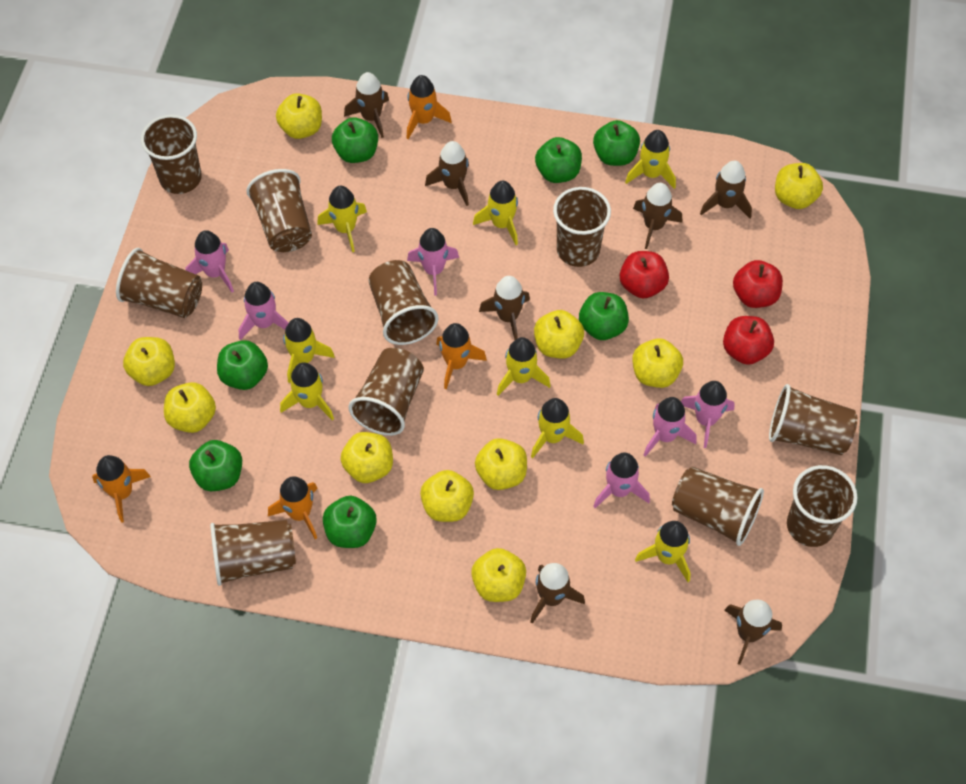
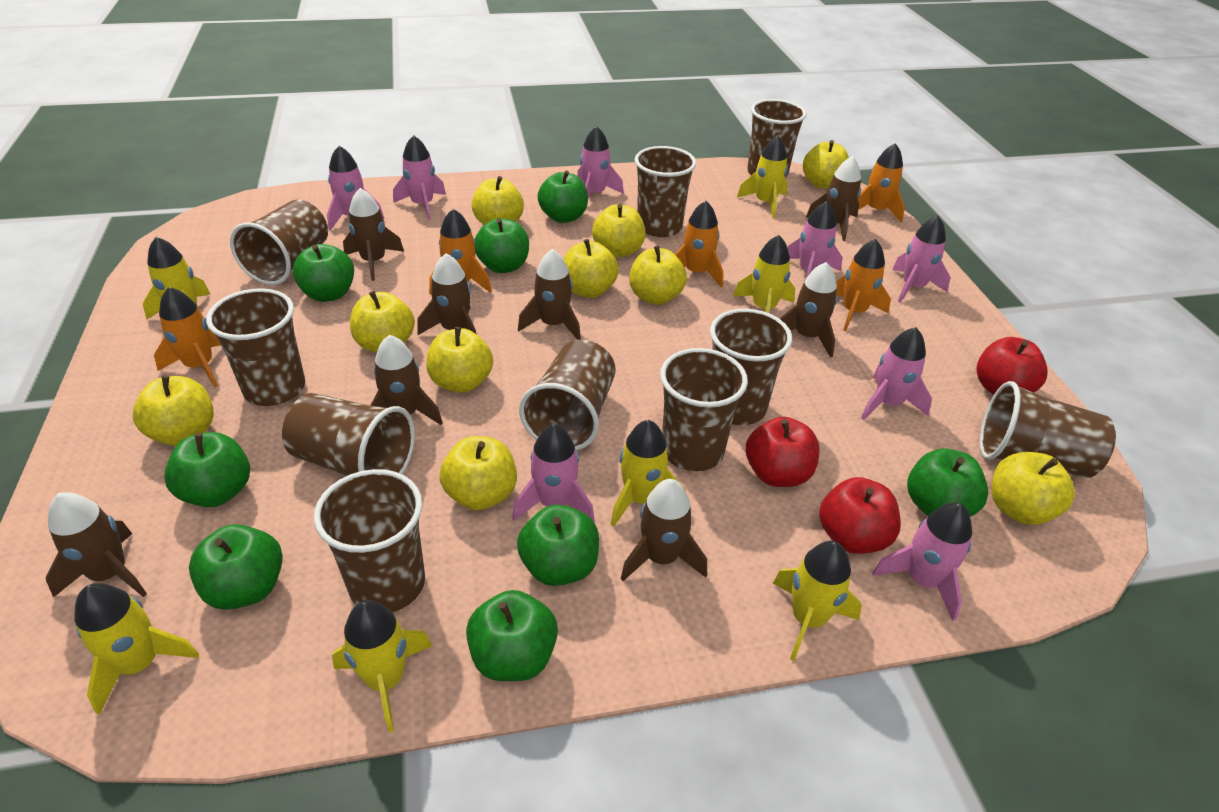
brown rocket: 7 -> 8
green apple: 7 -> 8
orange rocket: 4 -> 5
pink rocket: 6 -> 8
yellow rocket: 8 -> 7

